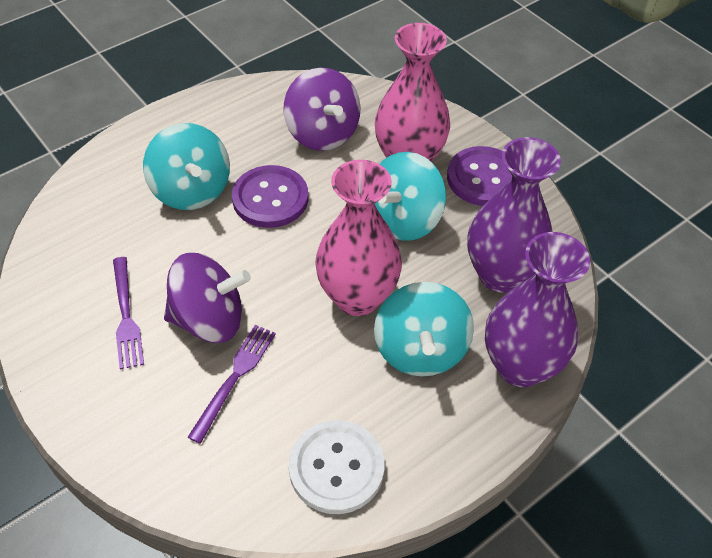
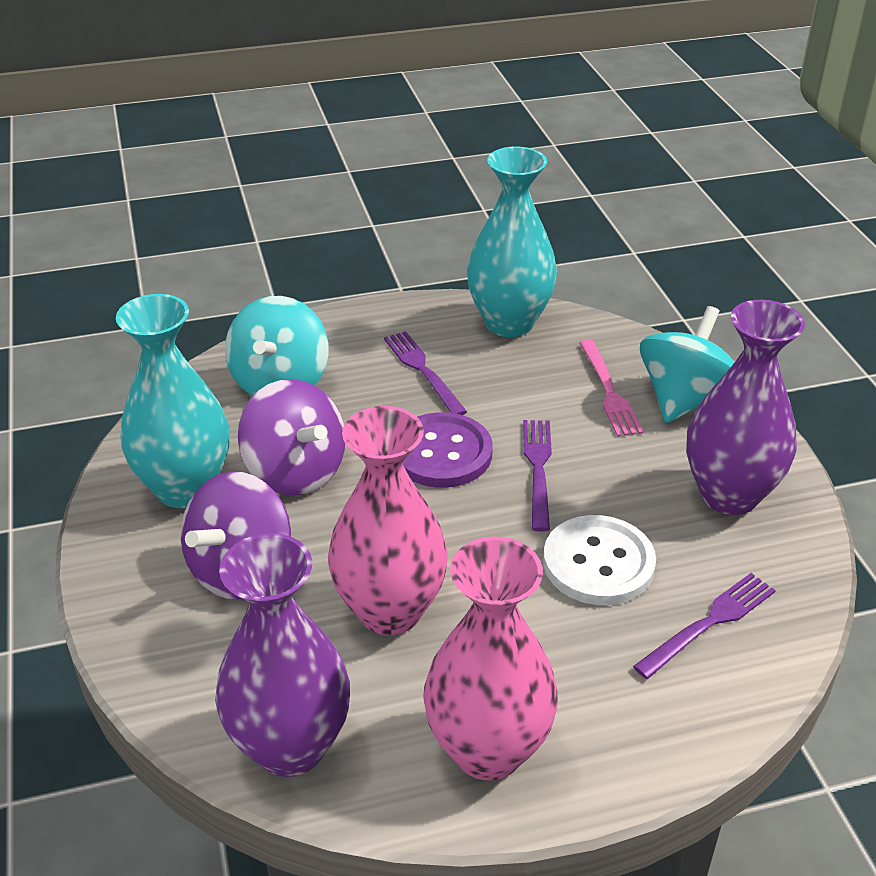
pink fork: 0 -> 1
purple button: 2 -> 1
purple fork: 2 -> 3
turquoise spinning top: 3 -> 2
turquoise vase: 0 -> 2

